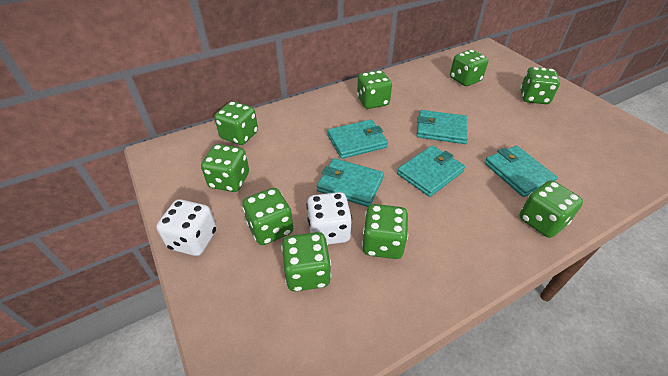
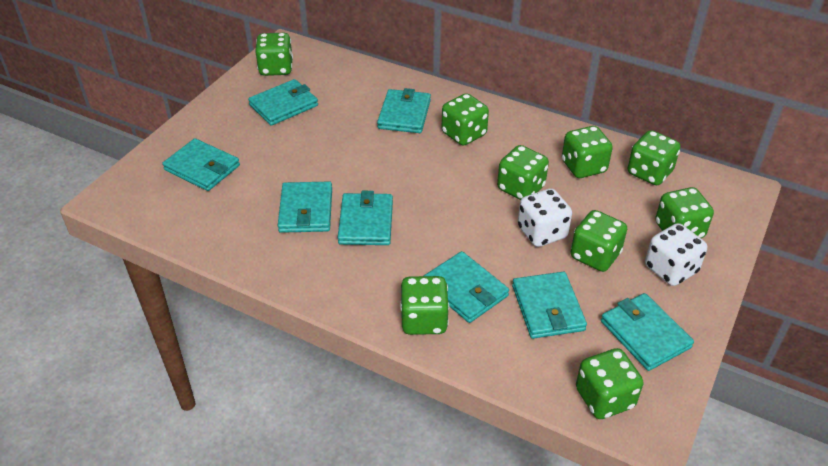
turquoise wallet: 5 -> 8

